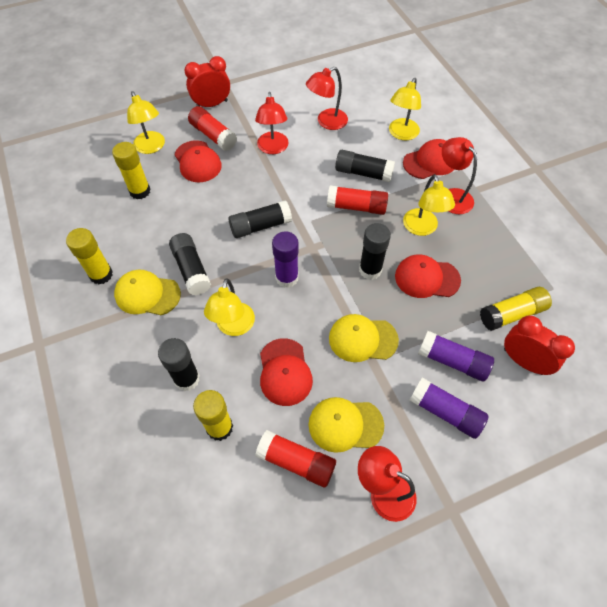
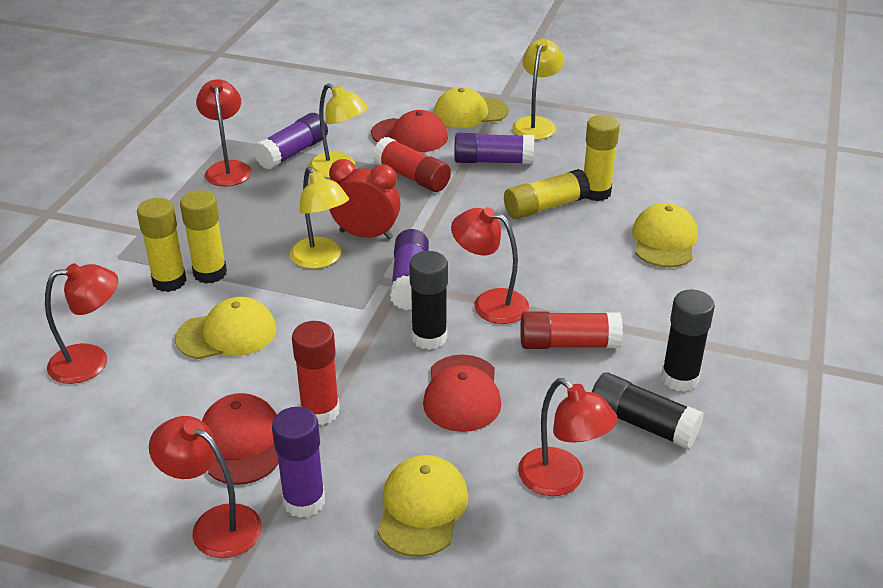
black glue stick: 5 -> 3
purple glue stick: 3 -> 4
red cap: 4 -> 3
red clock: 2 -> 1
red lamp: 4 -> 5
yellow cap: 3 -> 4
yellow lamp: 4 -> 3

